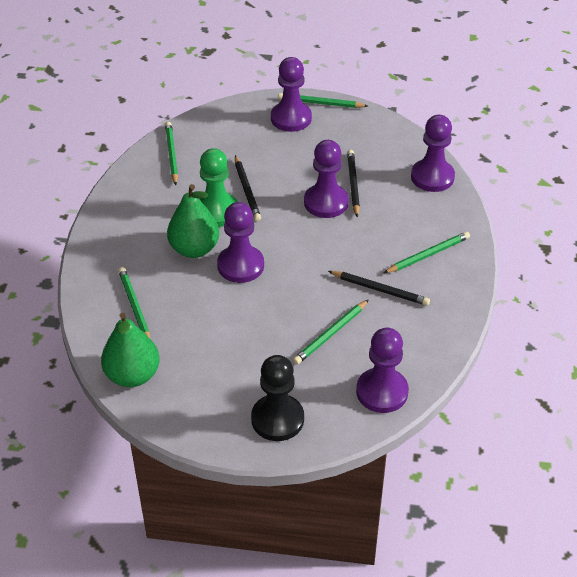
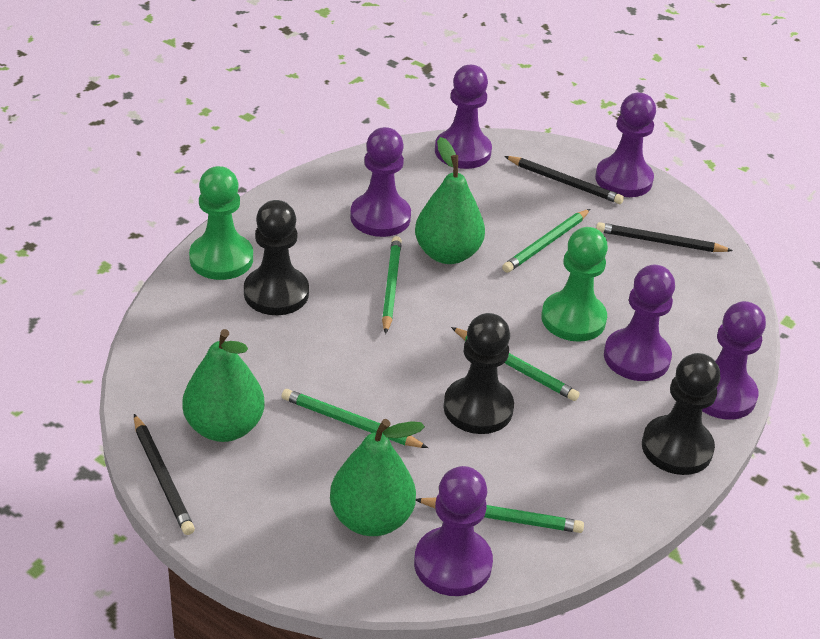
black pawn: 1 -> 3
green pawn: 1 -> 2
green pear: 2 -> 3
purple pawn: 5 -> 6

